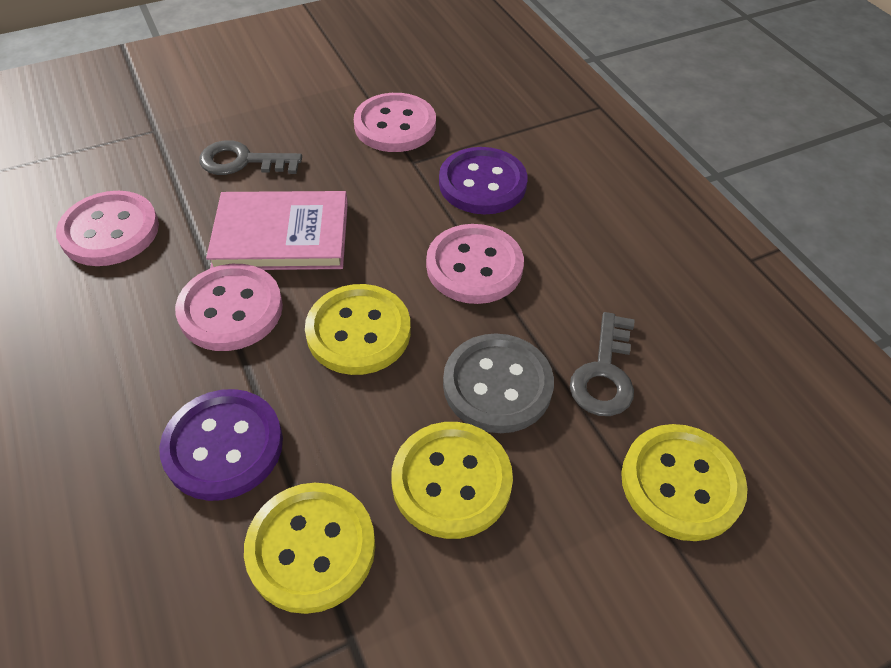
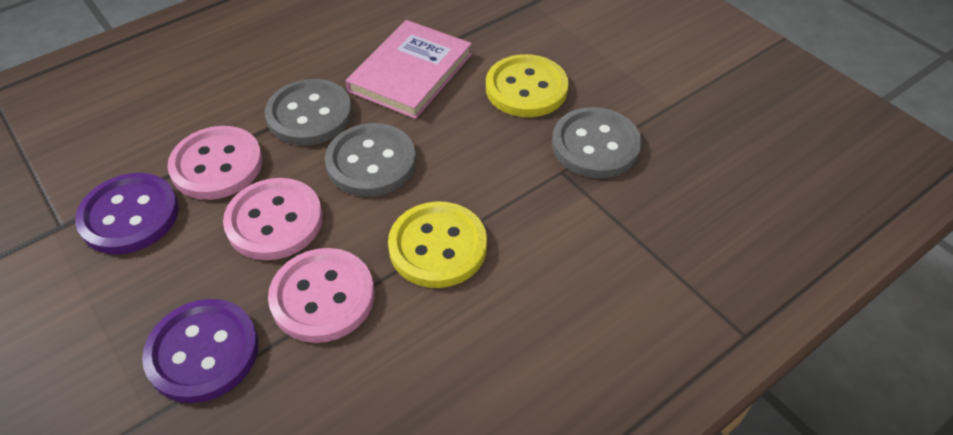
grey button: 1 -> 3
grey key: 2 -> 0
pink button: 4 -> 3
yellow button: 4 -> 2

